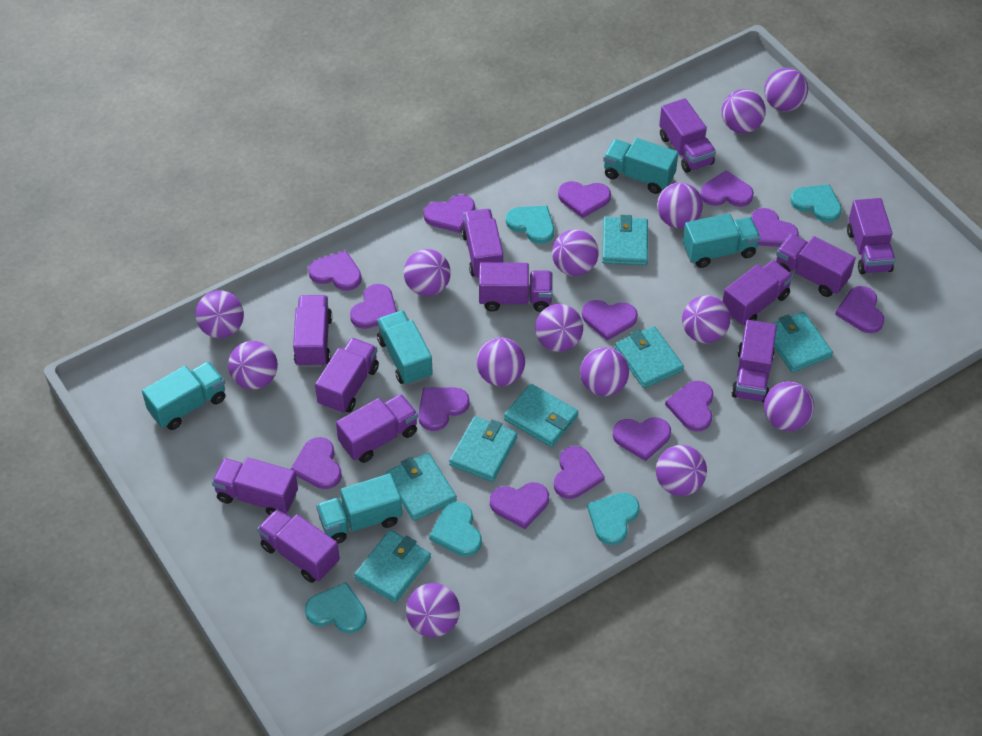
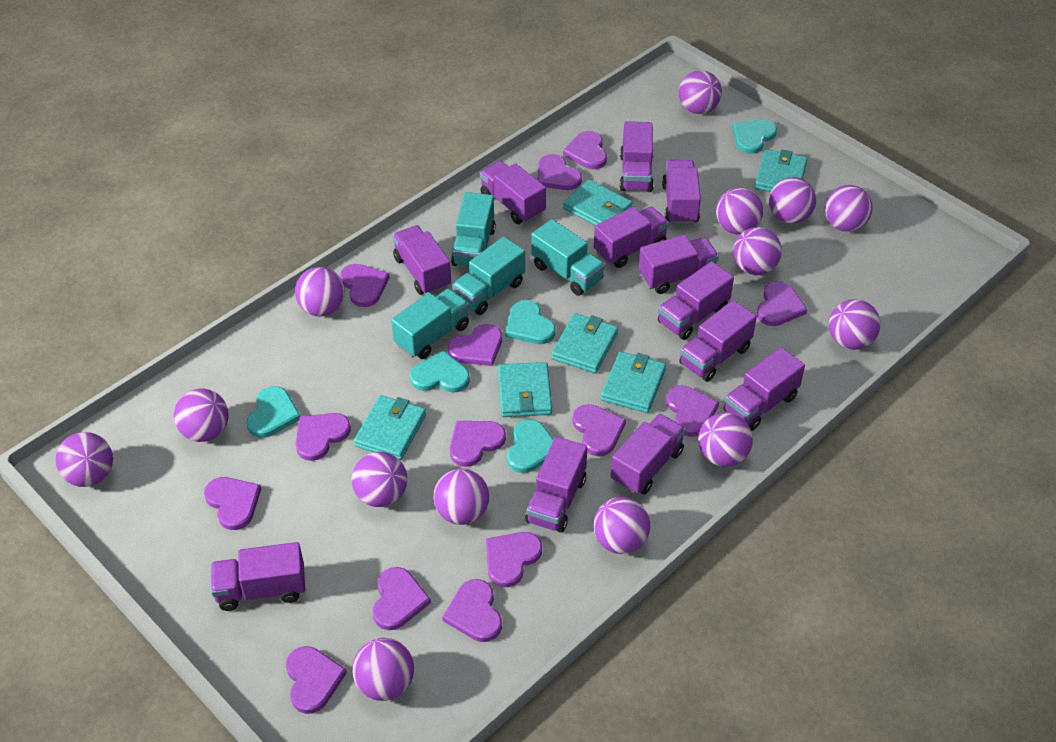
turquoise truck: 5 -> 4
turquoise wallet: 7 -> 6

